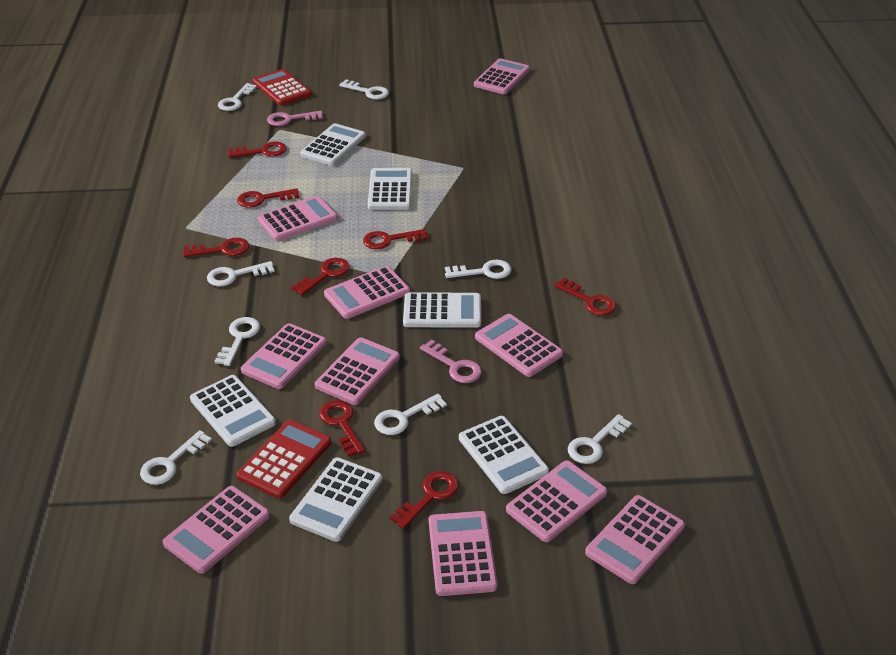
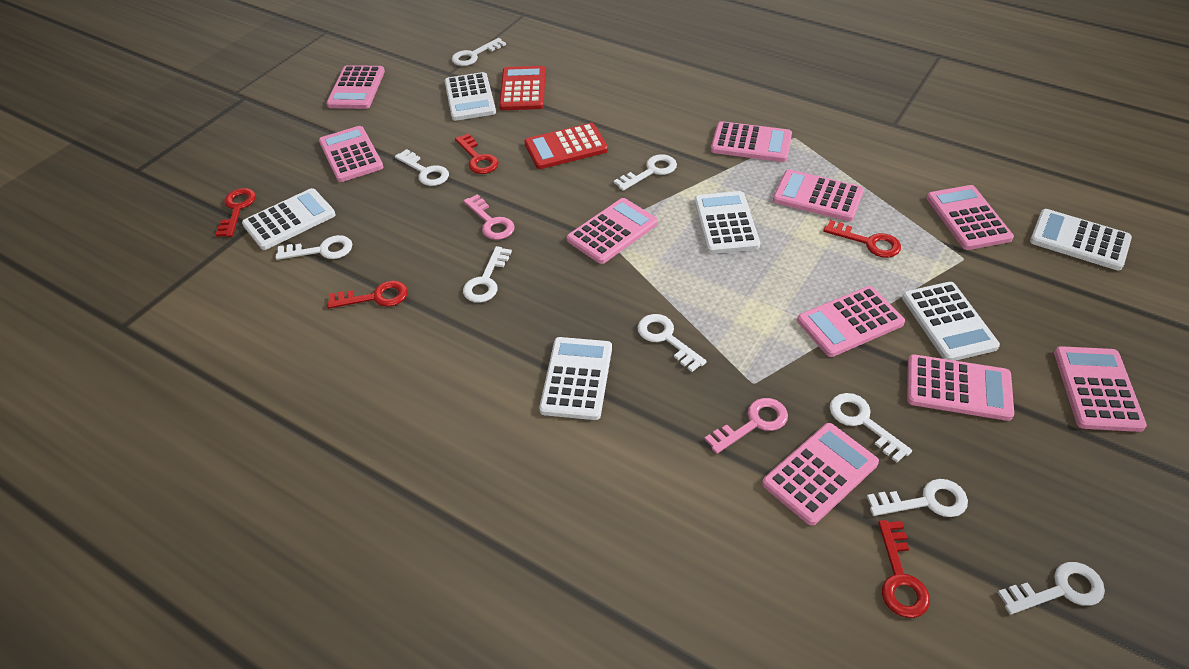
red key: 8 -> 5
white key: 8 -> 9

